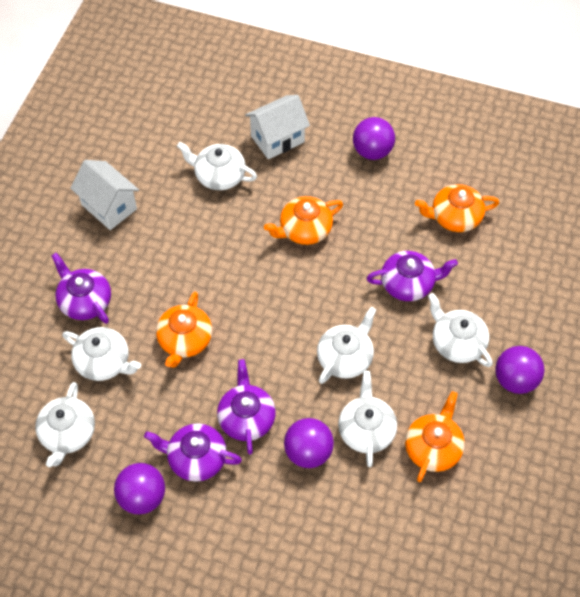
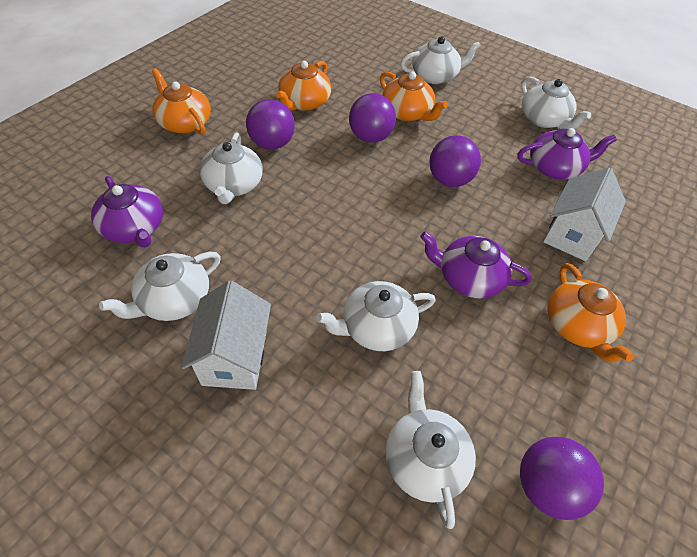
purple teapot: 4 -> 3

